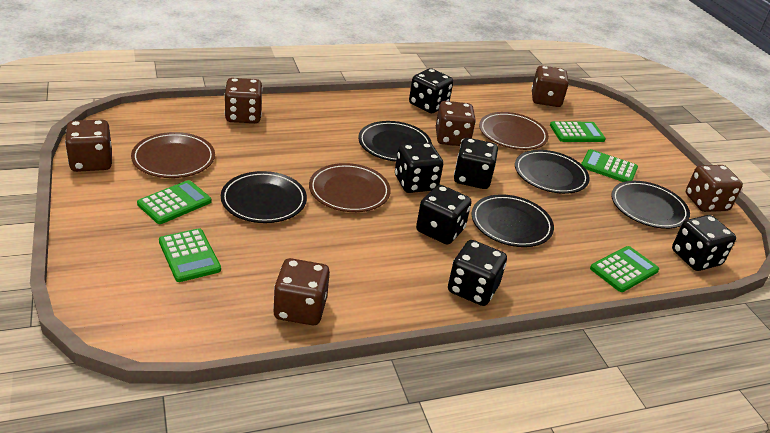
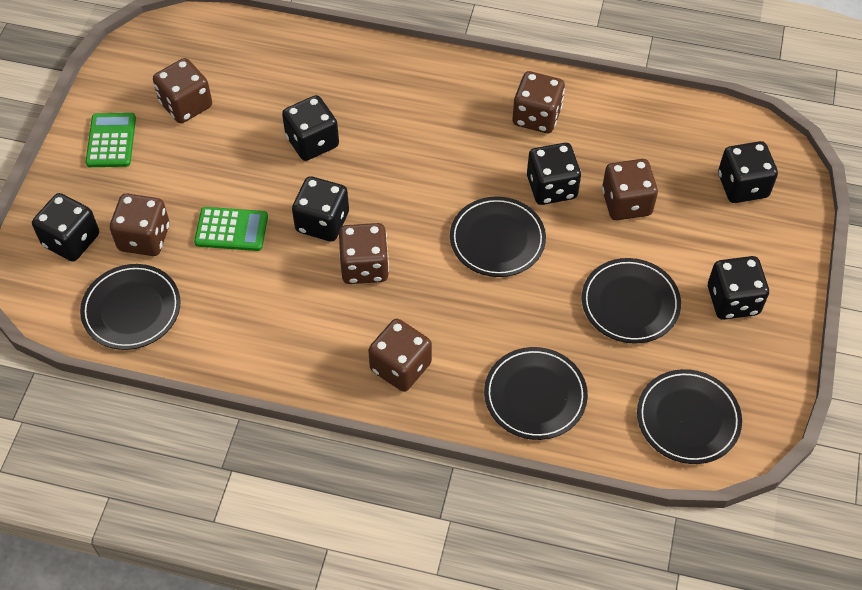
brown plate: 3 -> 0
green calculator: 5 -> 2

